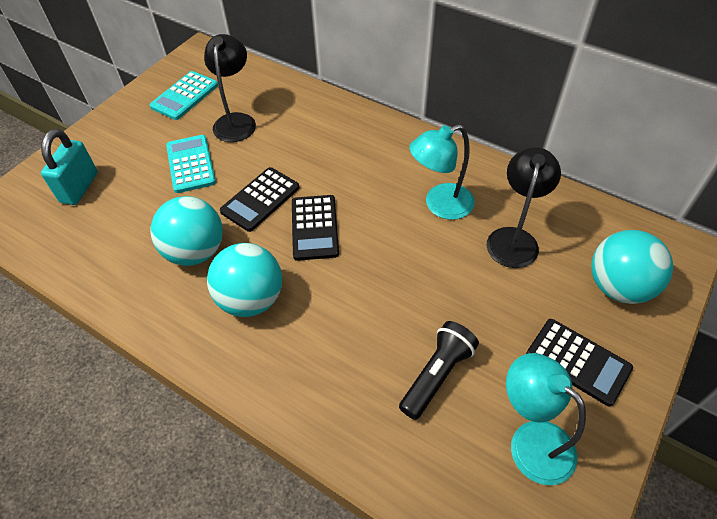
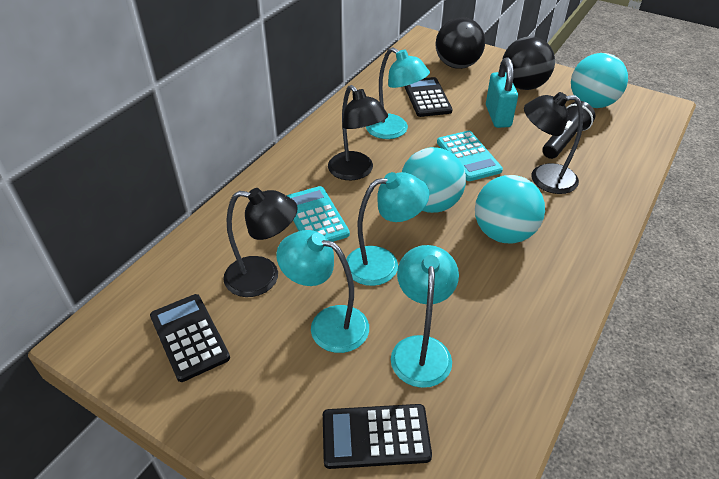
black ball: 0 -> 2
black lamp: 2 -> 3
turquoise lamp: 2 -> 4

